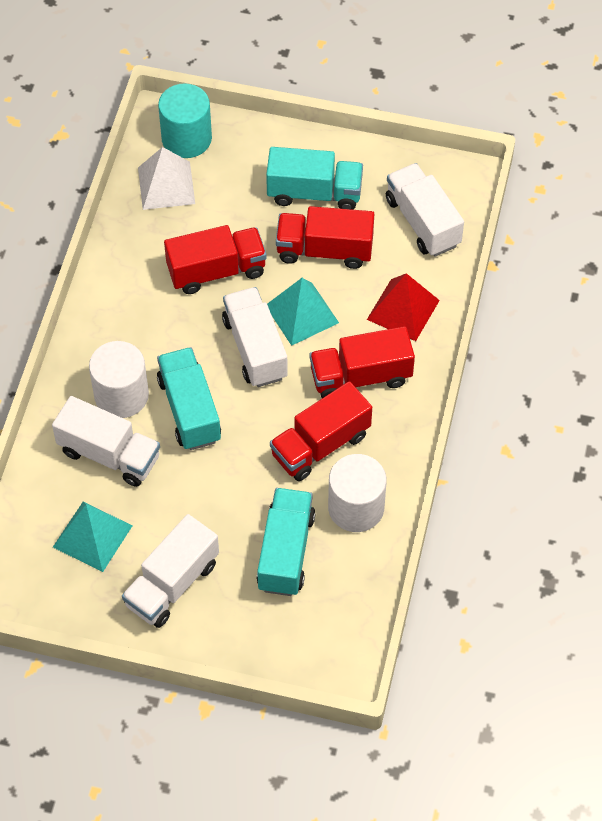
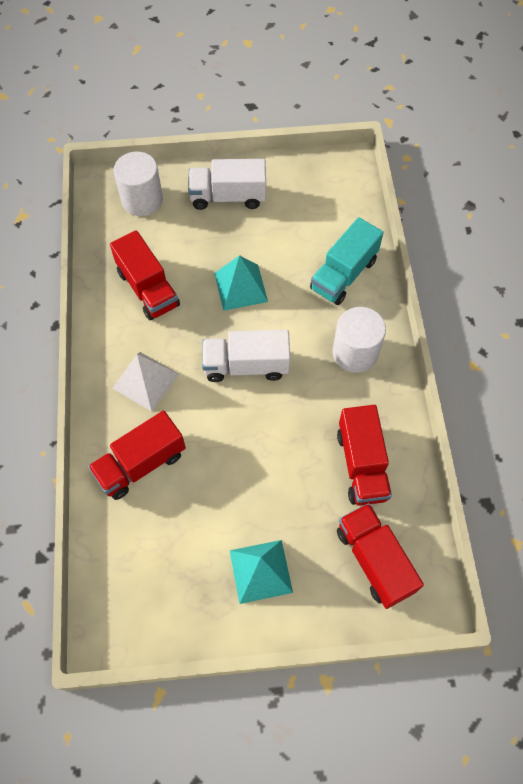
red pyramid: 1 -> 0
turquoise cylinder: 1 -> 0
turquoise truck: 3 -> 1
white truck: 4 -> 2

